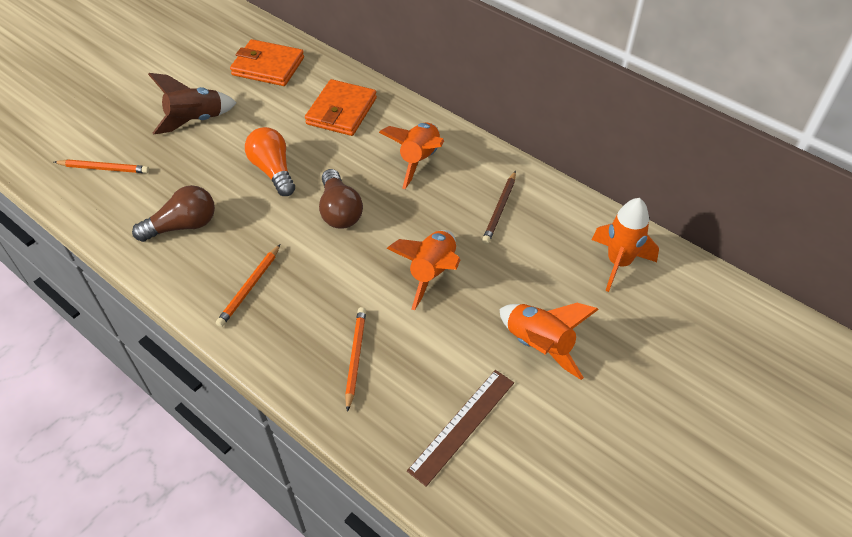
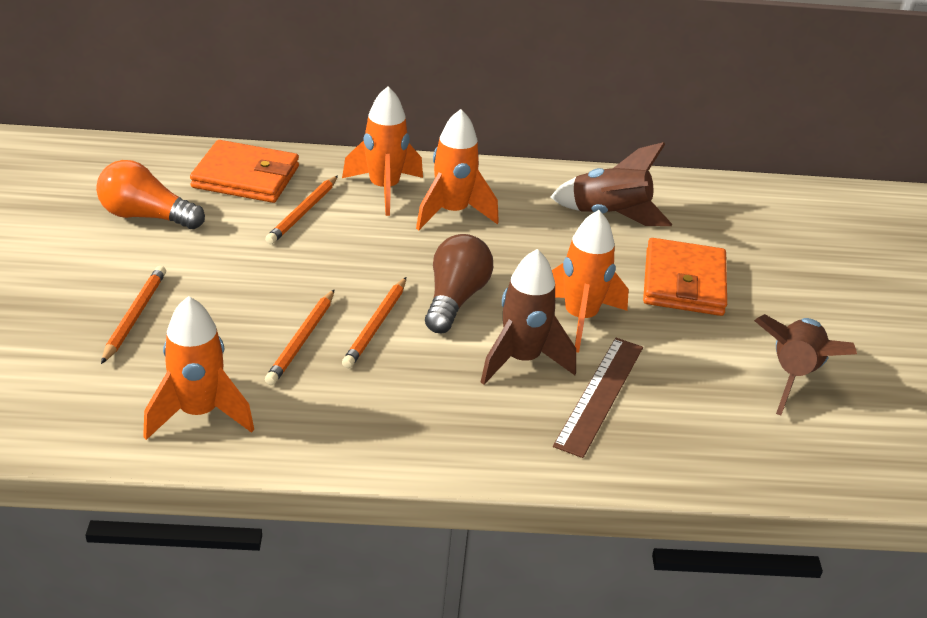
brown light bulb: 2 -> 1
brown pencil: 1 -> 0
brown rocket: 1 -> 3
orange pencil: 3 -> 4

